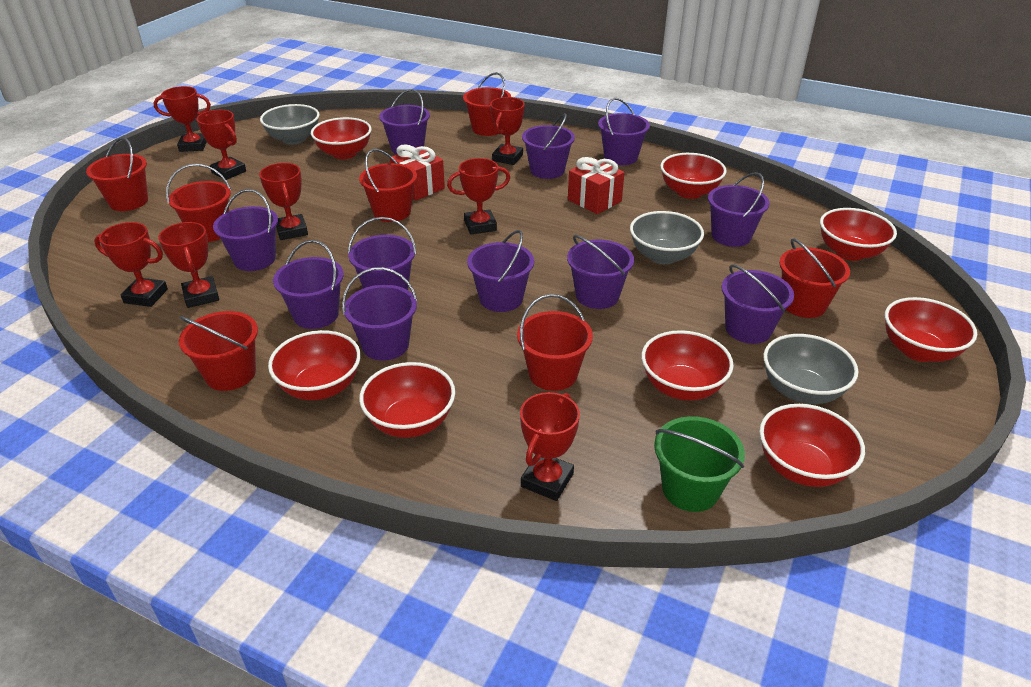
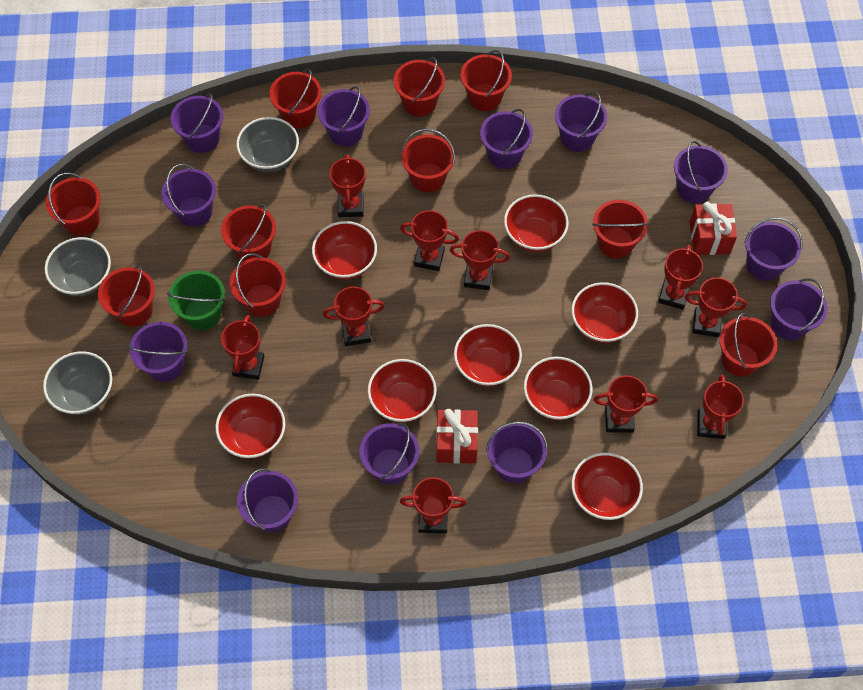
purple bucket: 11 -> 12
red bucket: 7 -> 10
red trophy: 8 -> 10

